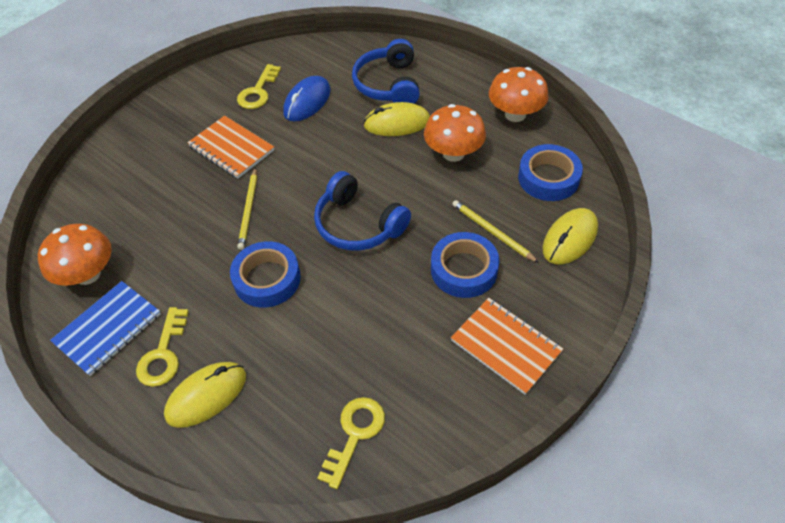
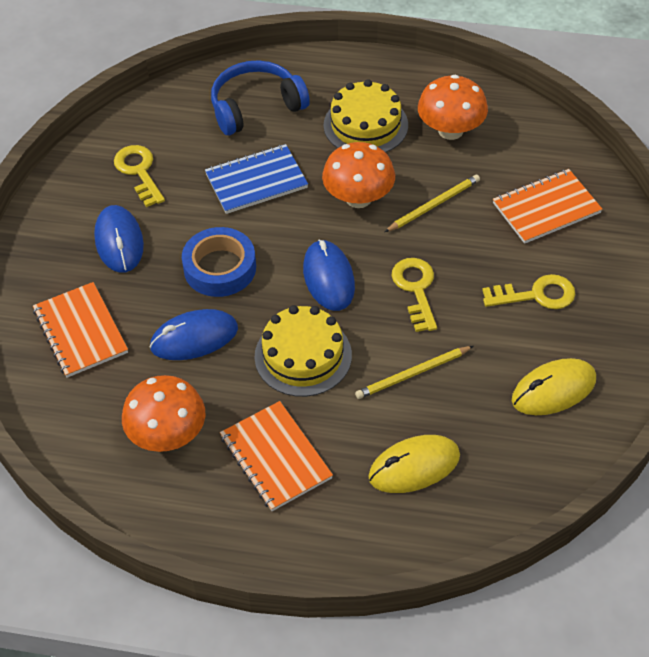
blue headphones: 2 -> 1
blue mouse: 1 -> 3
blue tape: 3 -> 1
orange notebook: 2 -> 3
yellow cake: 0 -> 2
yellow mouse: 3 -> 2

